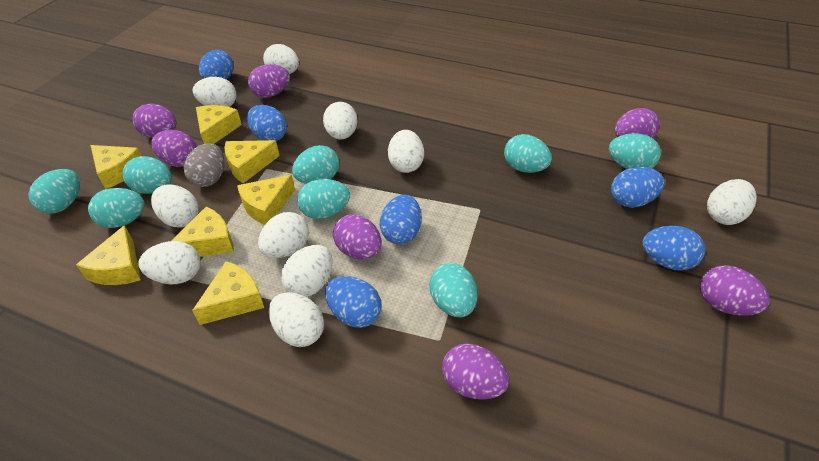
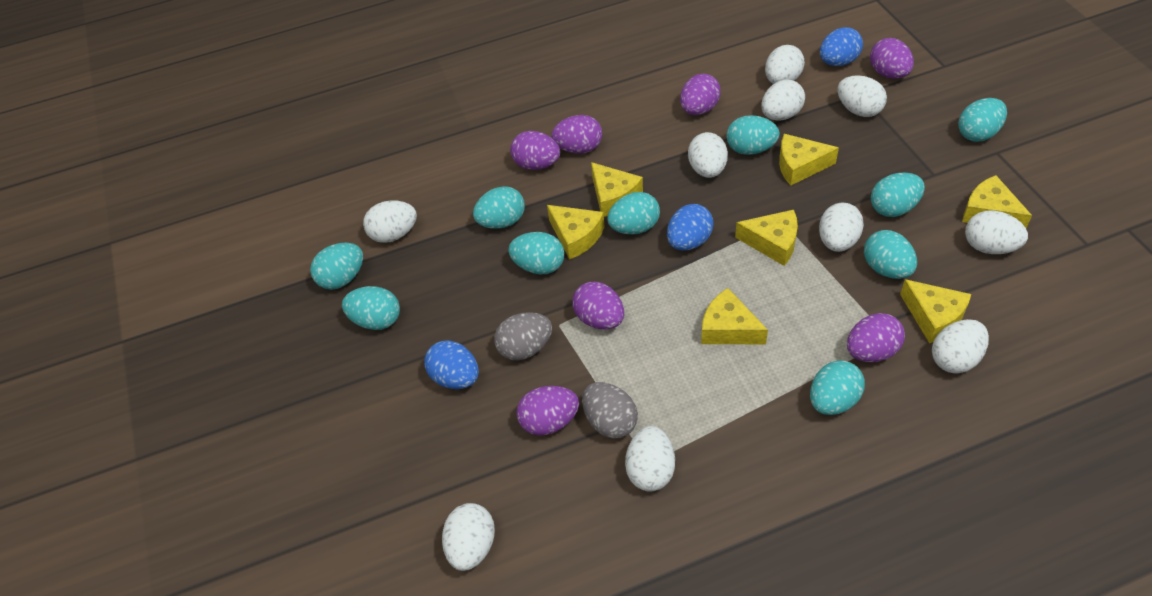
blue egg: 6 -> 3
grey egg: 1 -> 2
turquoise egg: 8 -> 10

